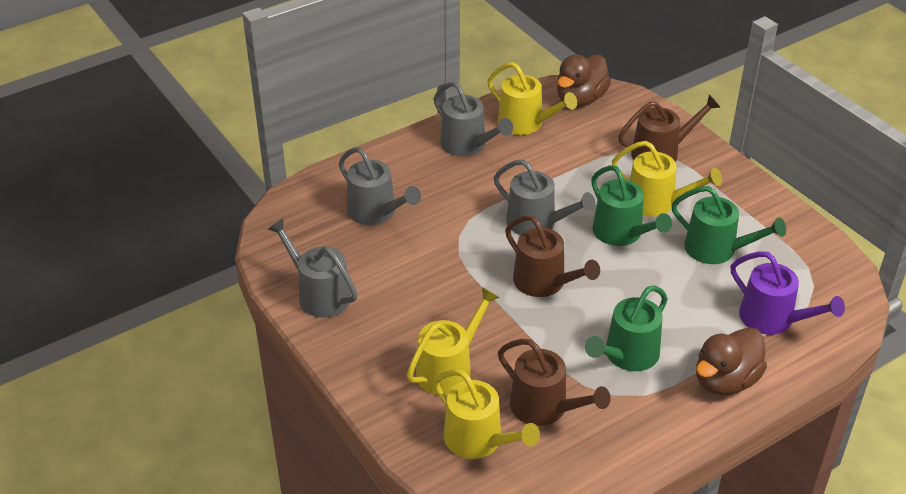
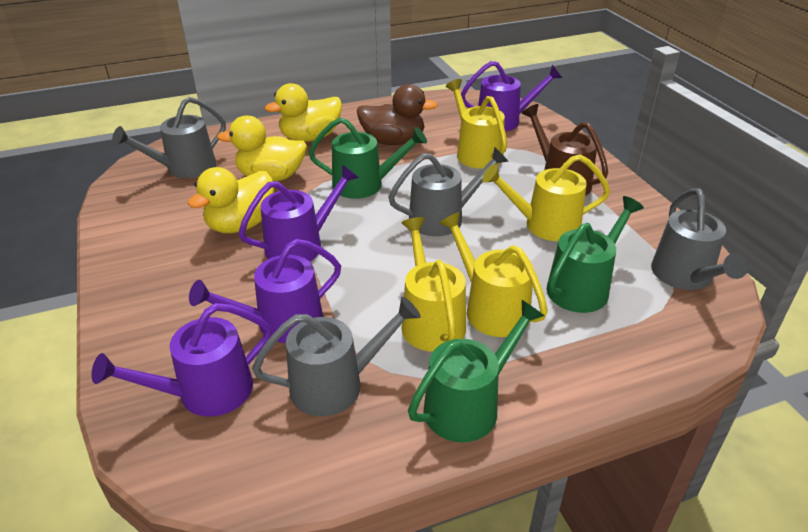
brown duck: 2 -> 1
brown watering can: 3 -> 1
purple watering can: 1 -> 4
yellow duck: 0 -> 3

